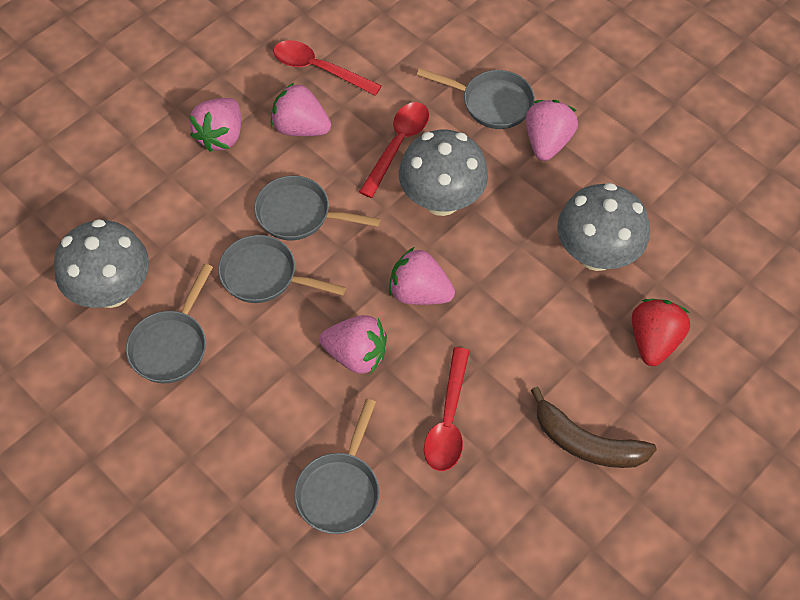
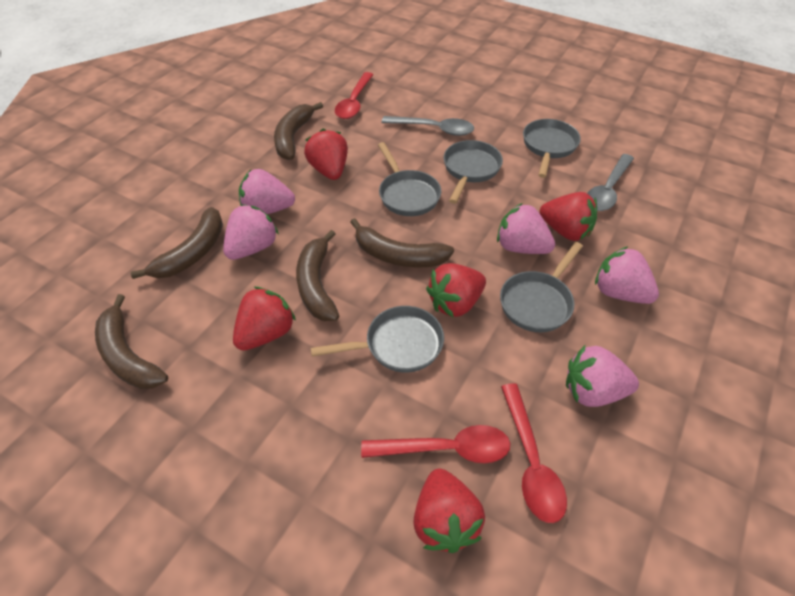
brown banana: 1 -> 5
grey mushroom: 3 -> 0
grey spoon: 0 -> 2
red strawberry: 1 -> 5

